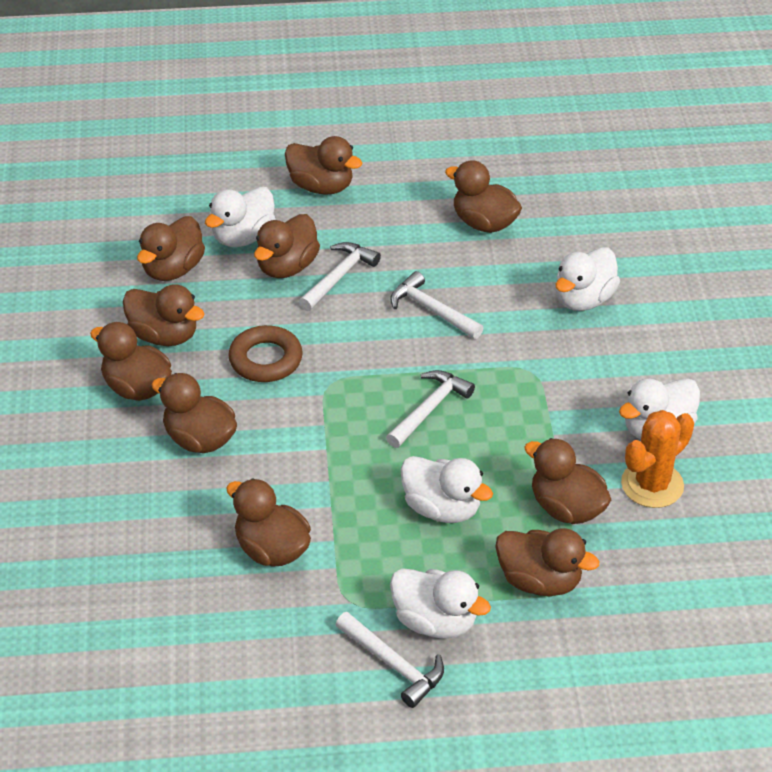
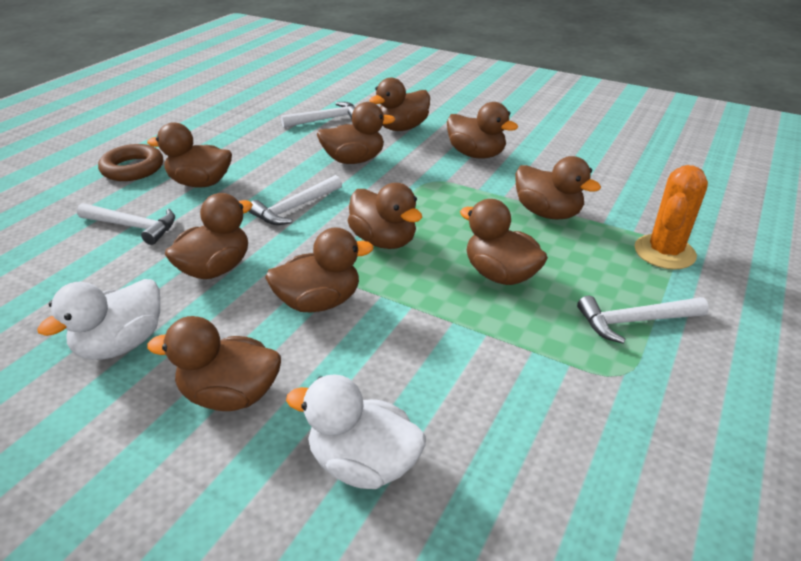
white duck: 5 -> 2

